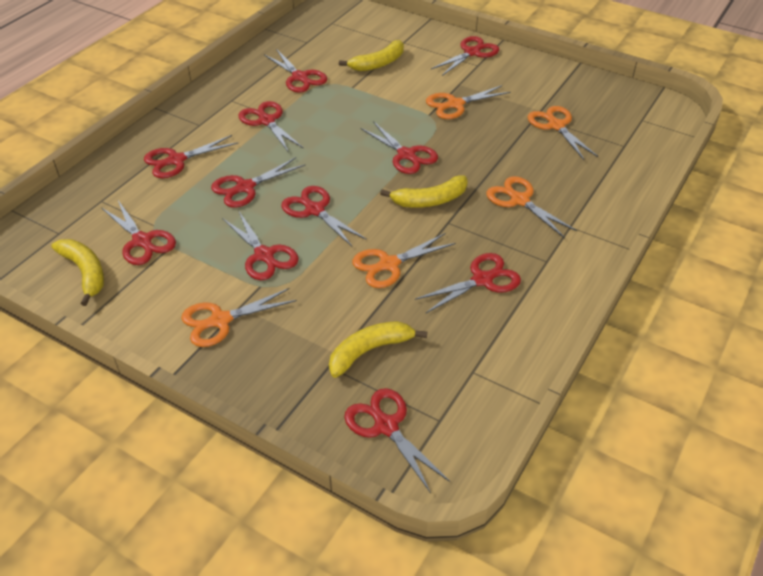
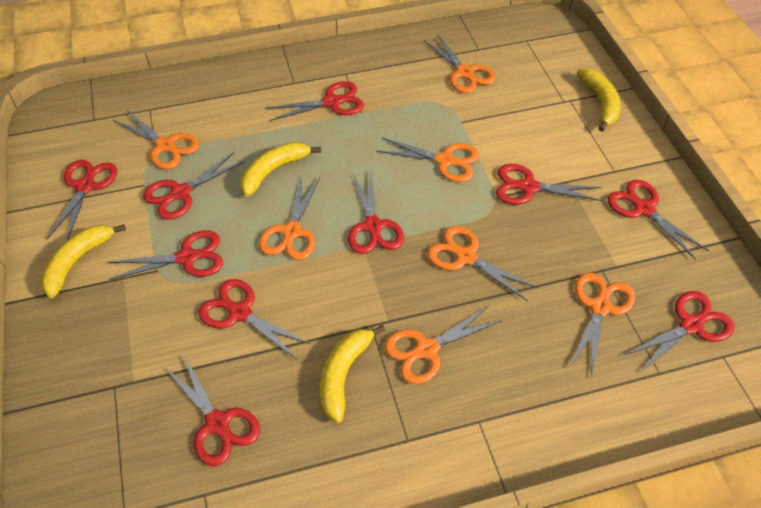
orange scissors: 5 -> 7
red scissors: 11 -> 10

